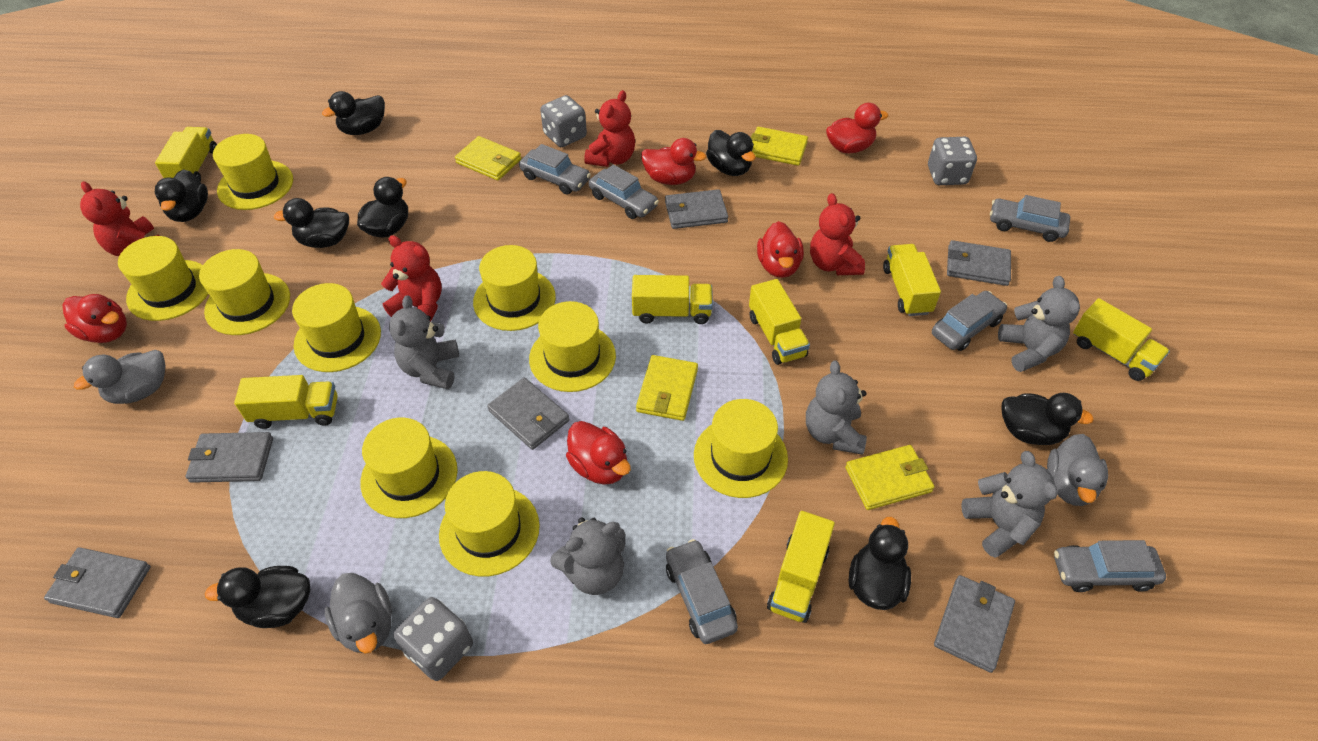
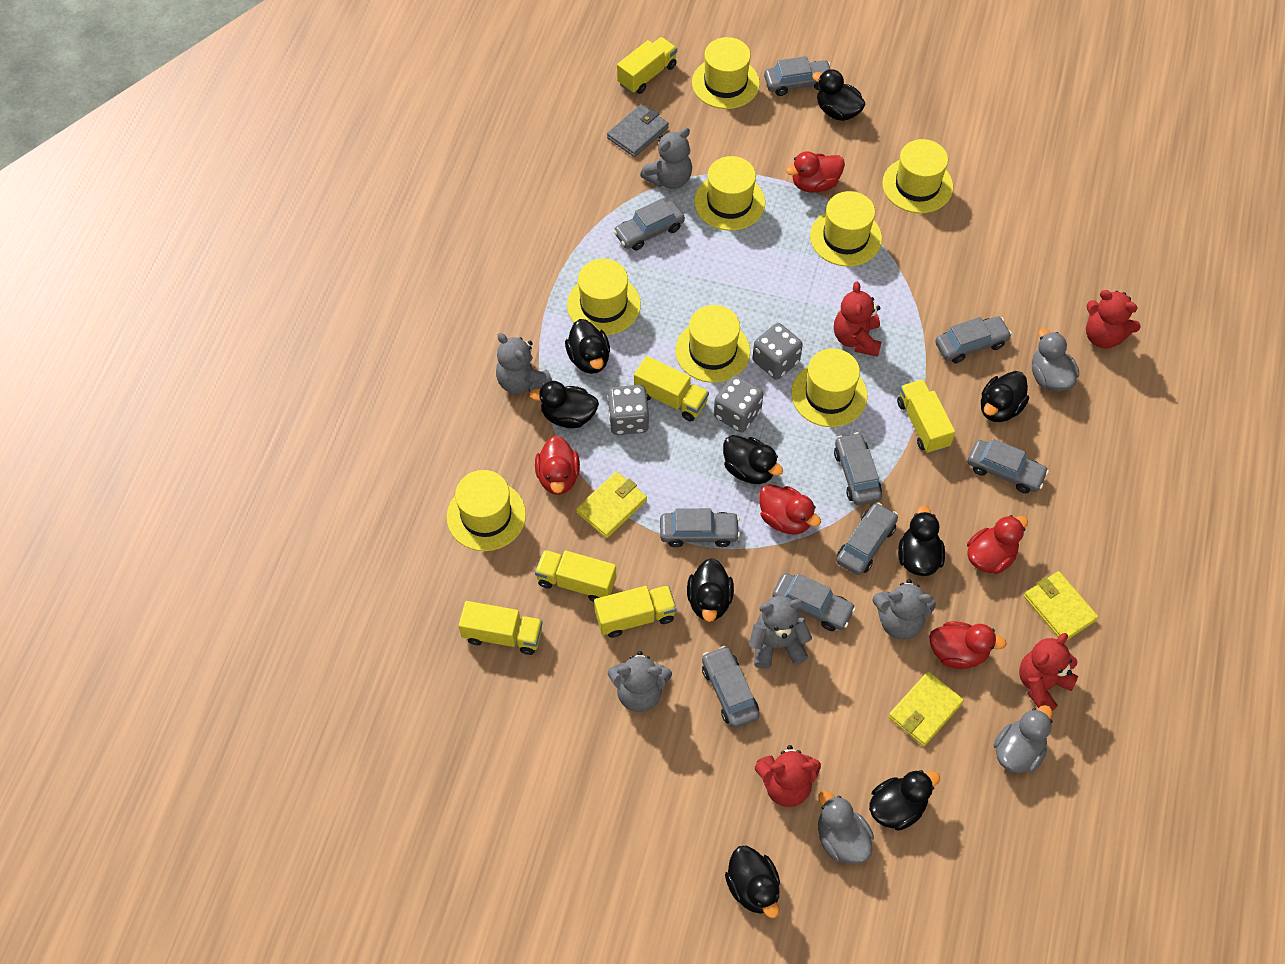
black duck: 8 -> 9
grey car: 6 -> 9
grey wallet: 6 -> 1
yellow hat: 9 -> 8
yellow truck: 7 -> 6
yellow wallet: 4 -> 3

